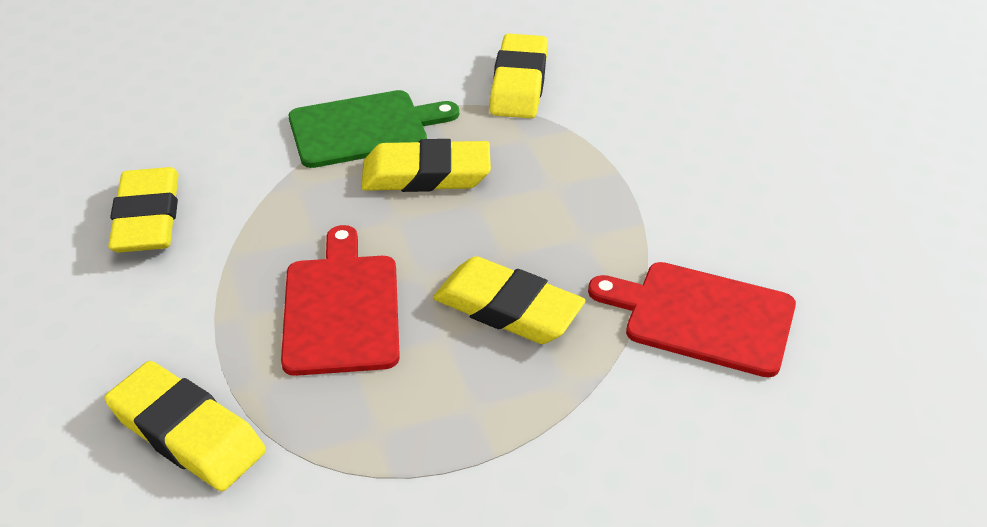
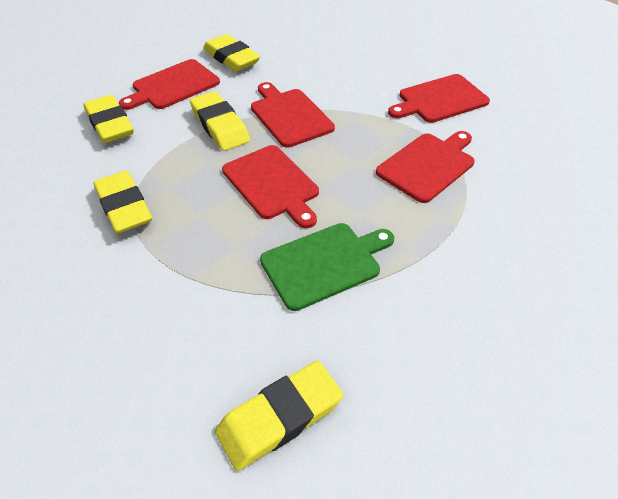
red cutting board: 2 -> 5

